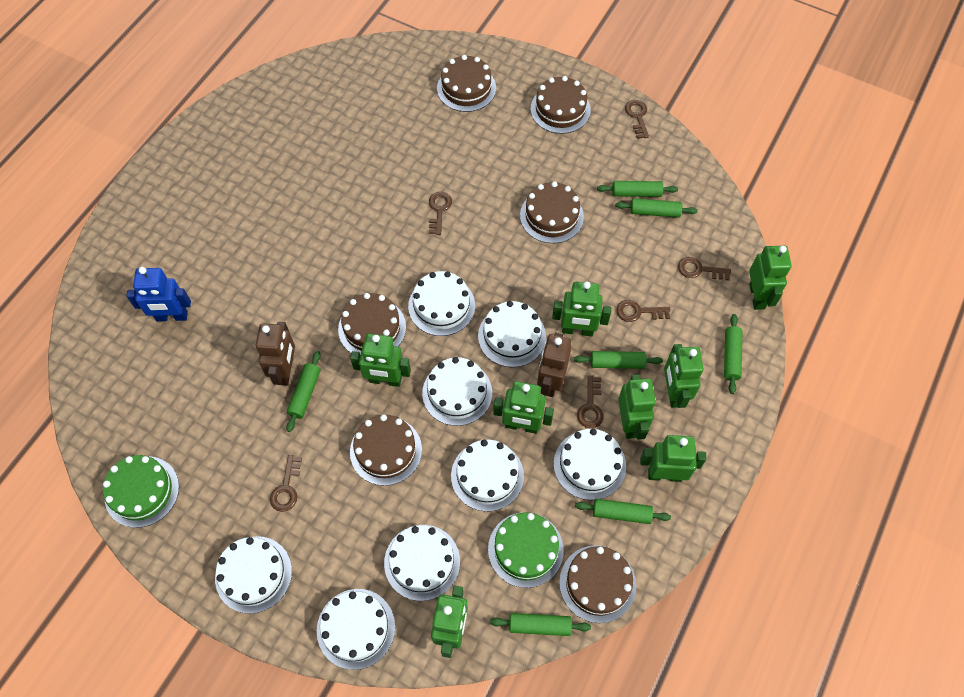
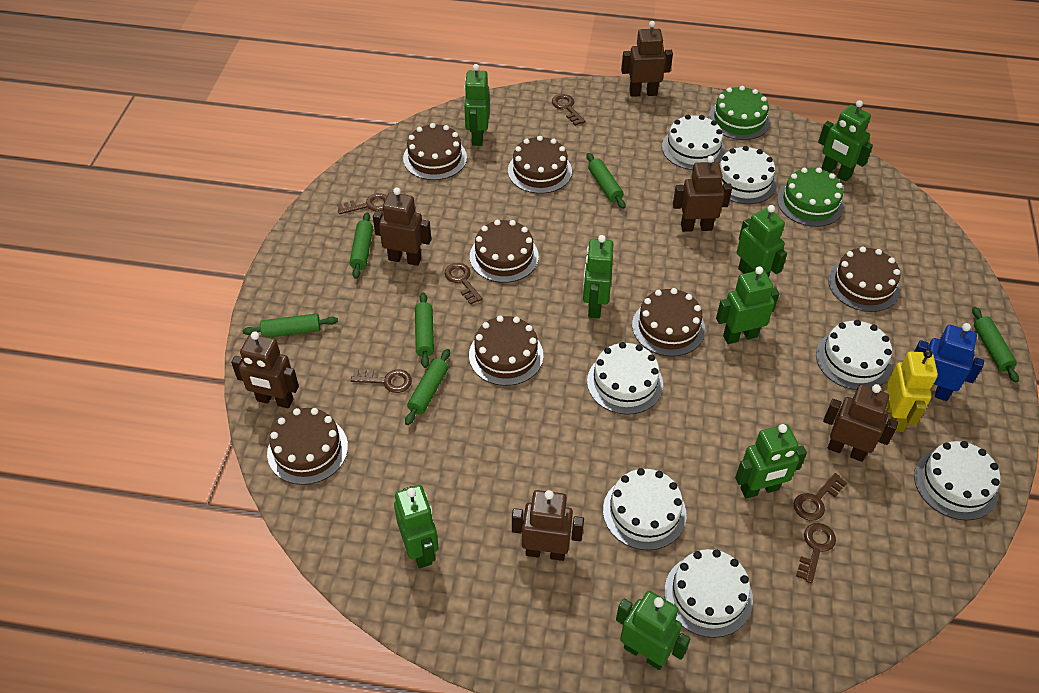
brown cake: 6 -> 7
brown robot: 2 -> 6
green rolling pin: 7 -> 6
white cake: 8 -> 7
yellow robot: 0 -> 1

